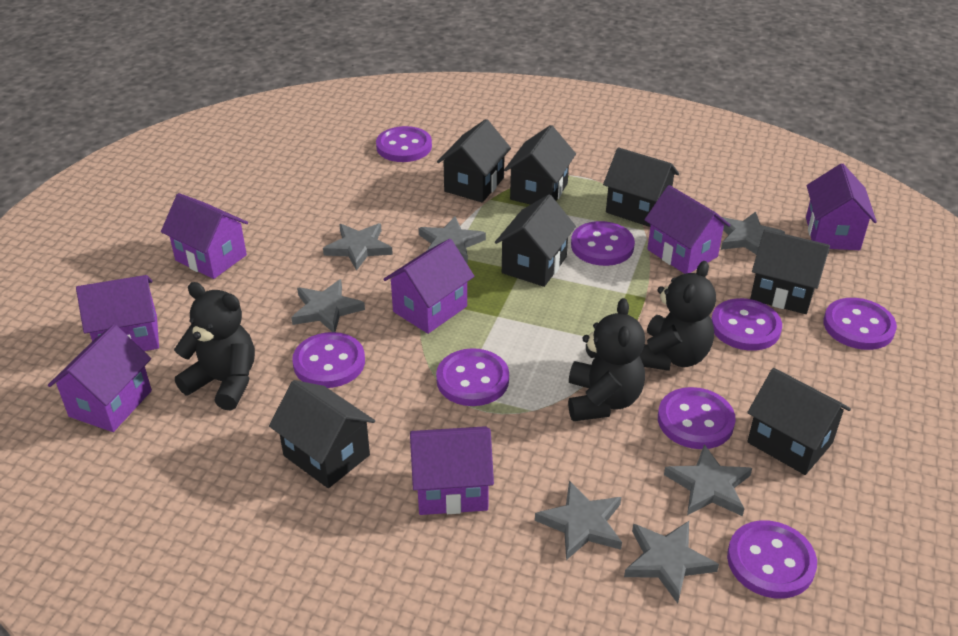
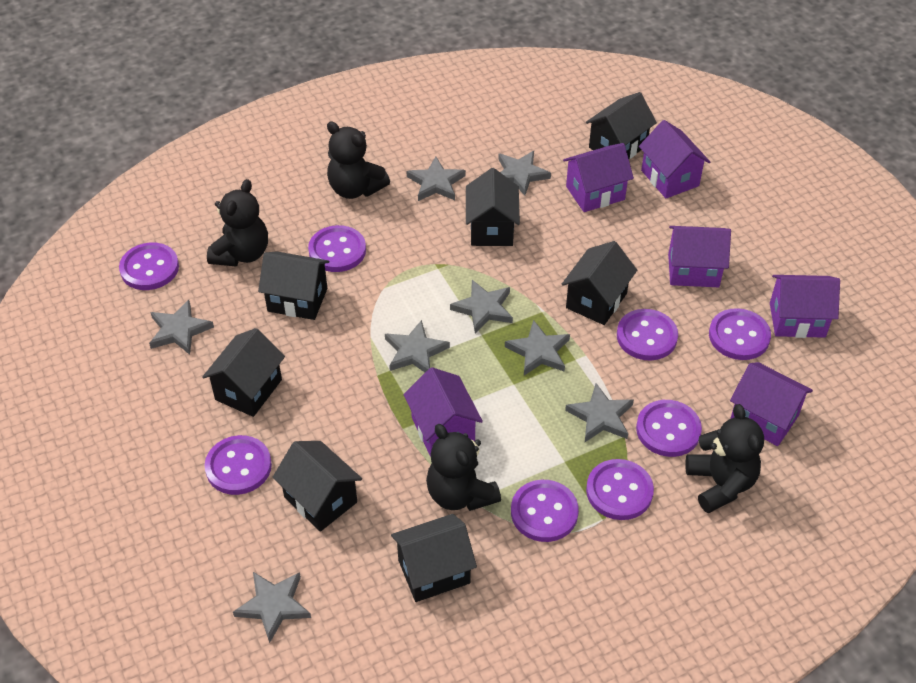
black teddy bear: 3 -> 4
grey star: 7 -> 8
purple house: 7 -> 6

